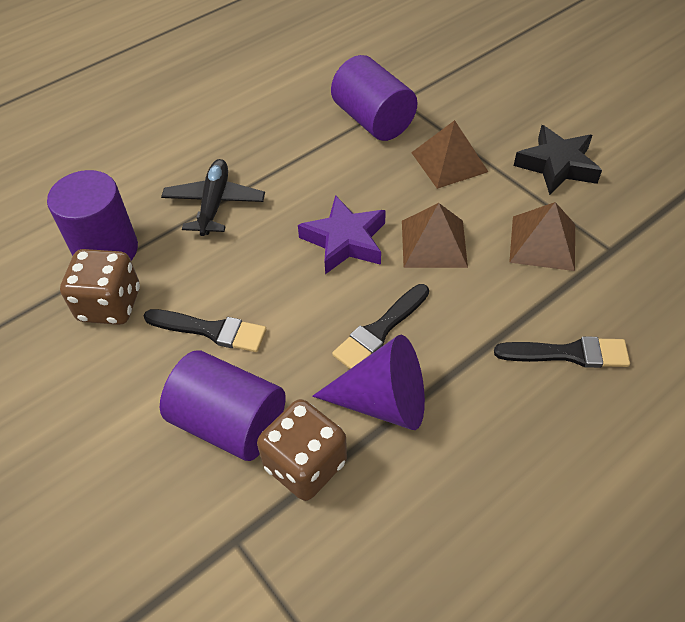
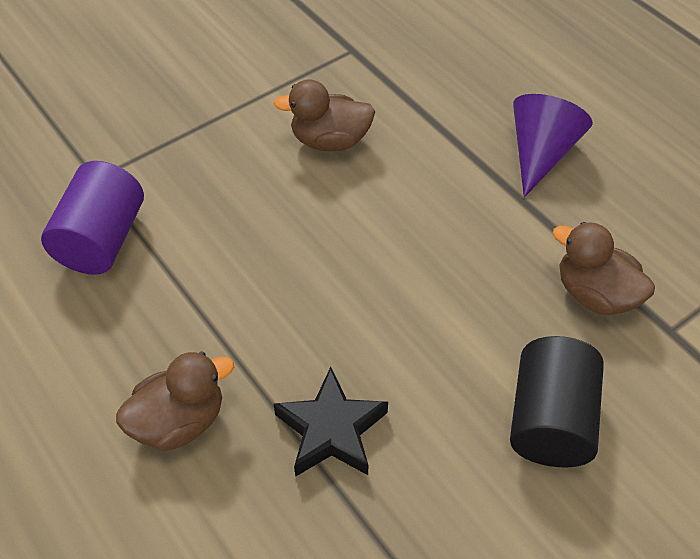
black brush: 3 -> 0
black cylinder: 0 -> 1
black plane: 1 -> 0
brown dice: 2 -> 0
brown duck: 0 -> 3
brown pyramid: 3 -> 0
purple cylinder: 3 -> 1
purple star: 1 -> 0

